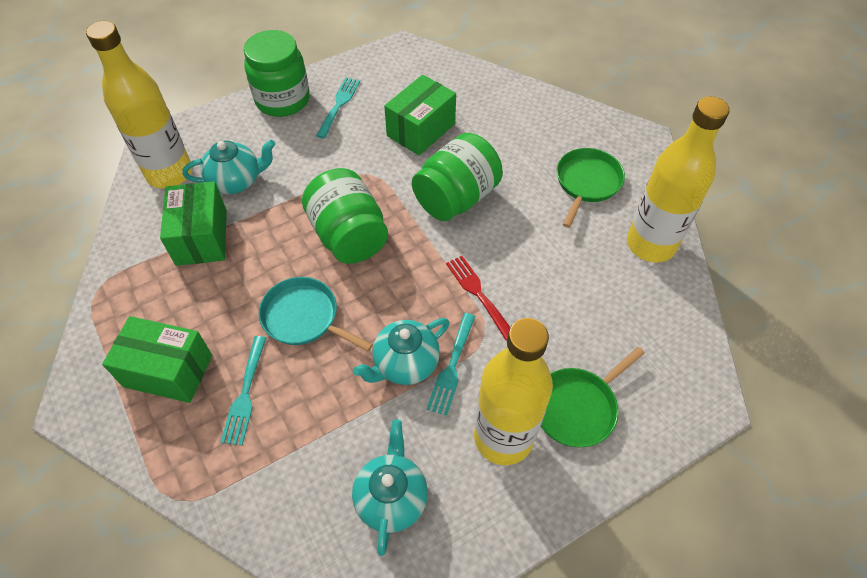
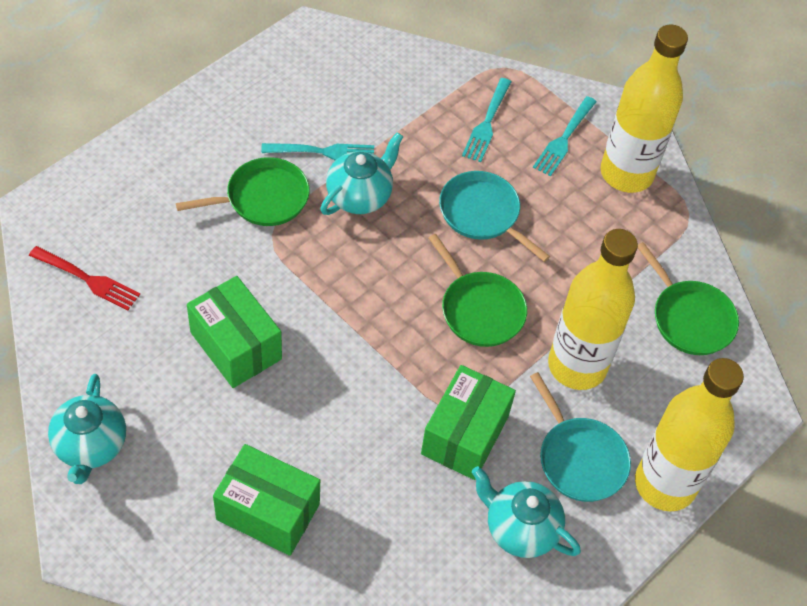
green jar: 3 -> 0
green pan: 2 -> 3
turquoise pan: 1 -> 2

